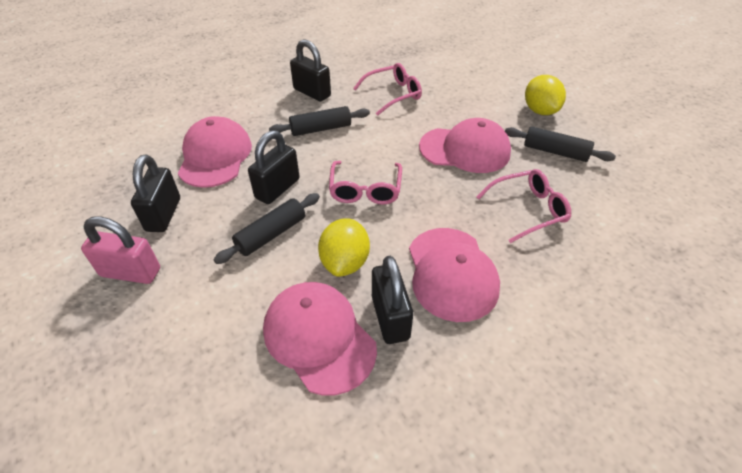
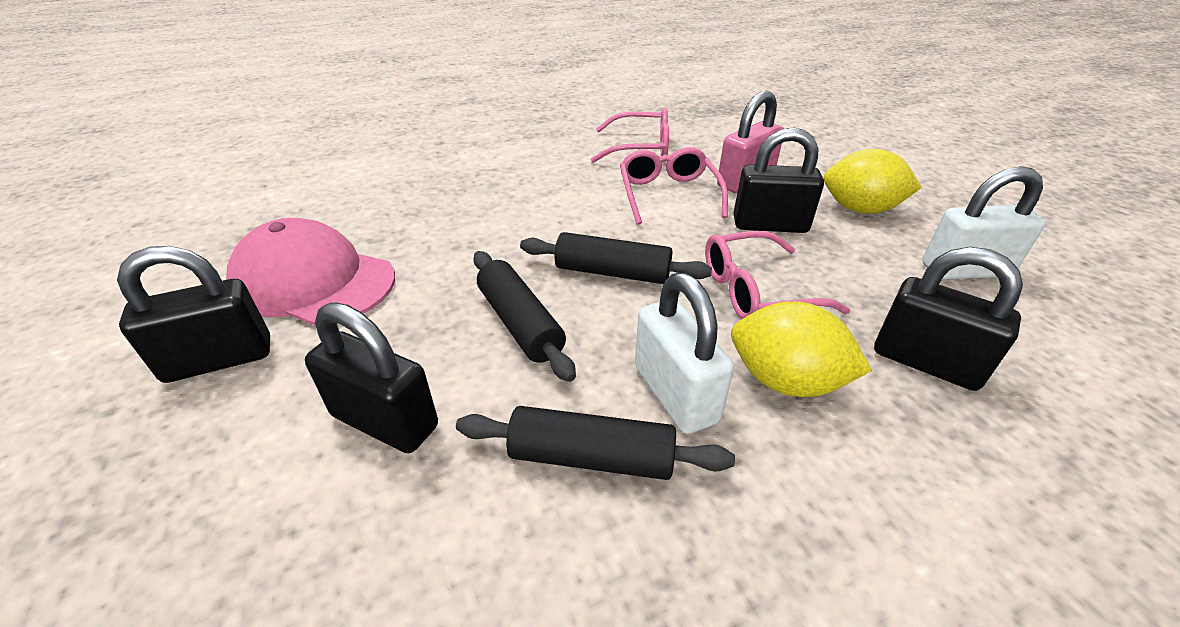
pink cap: 4 -> 1
white padlock: 0 -> 2

